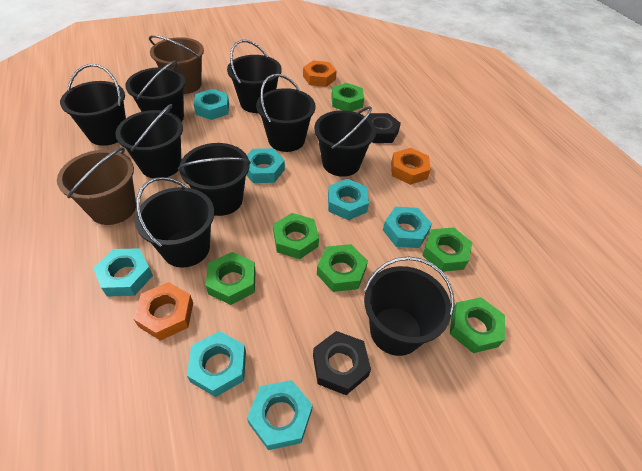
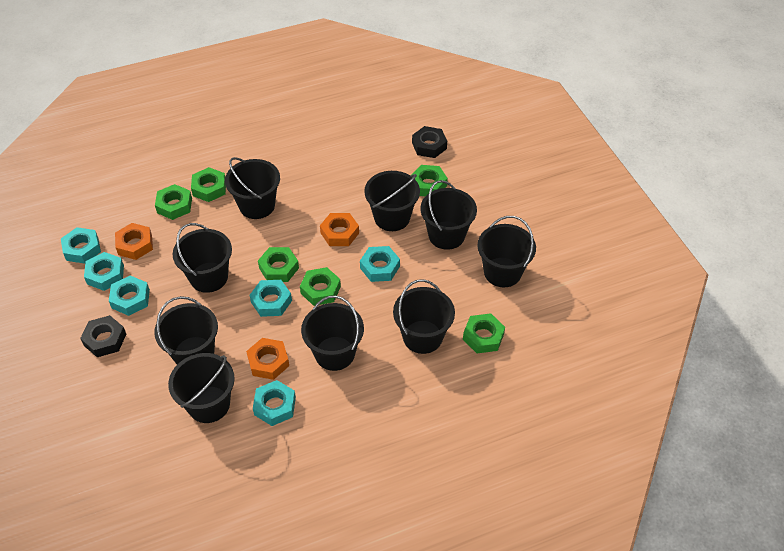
brown bucket: 2 -> 0
turquoise nut: 7 -> 6

